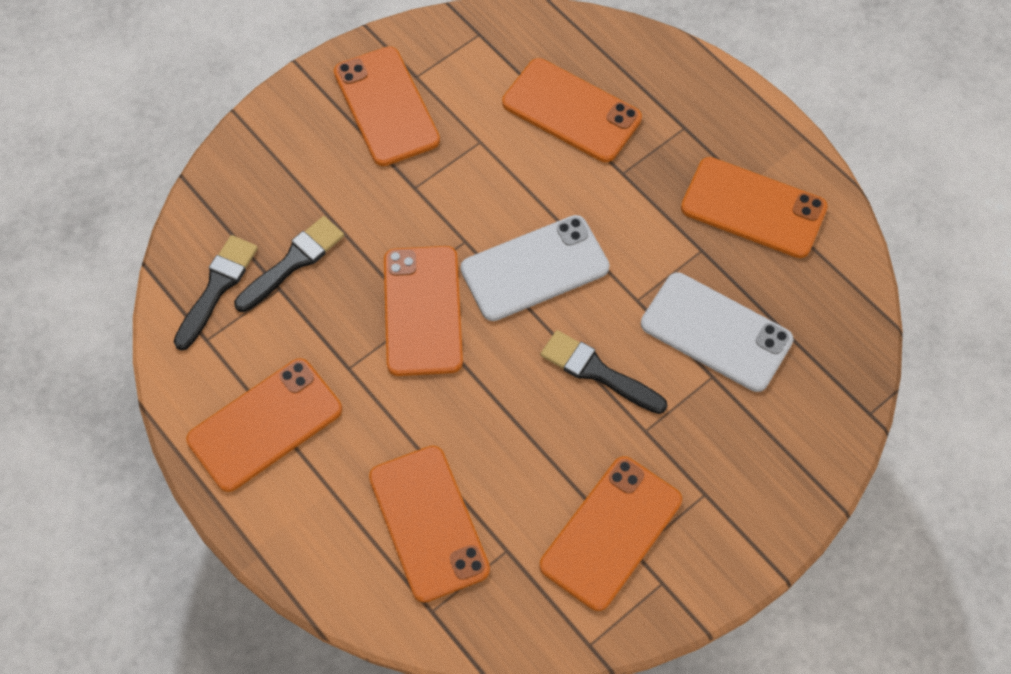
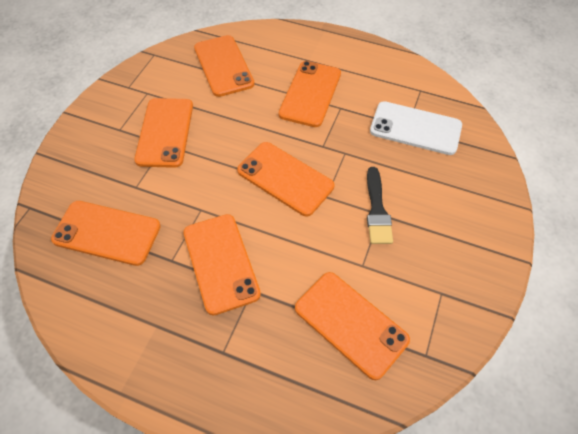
black brush: 3 -> 1
white phone: 2 -> 1

